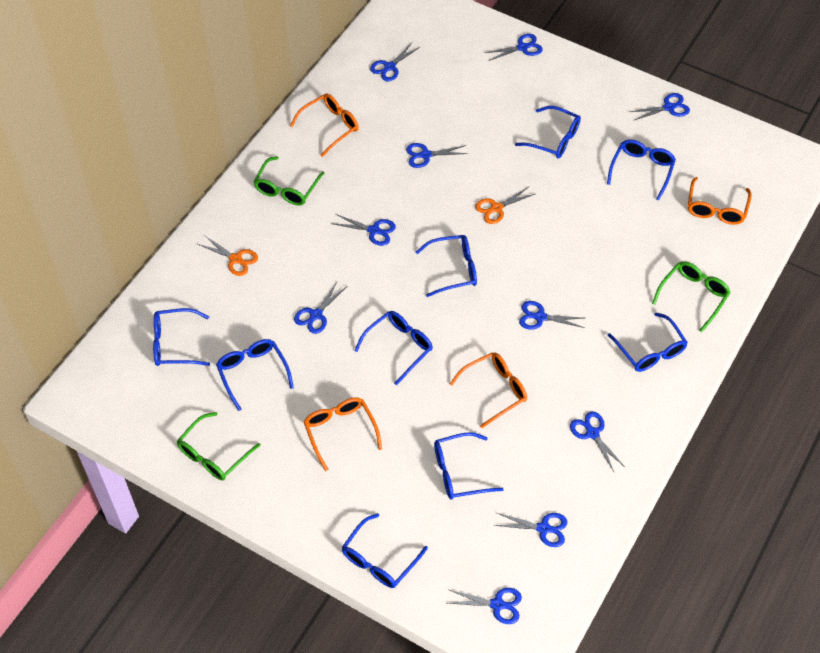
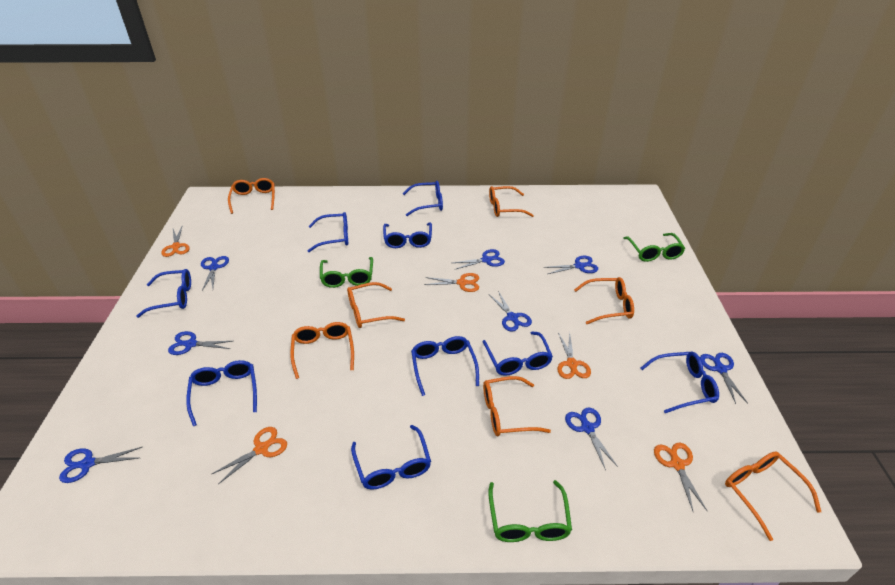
blue scissors: 10 -> 8
orange glasses: 4 -> 7
orange scissors: 2 -> 5

